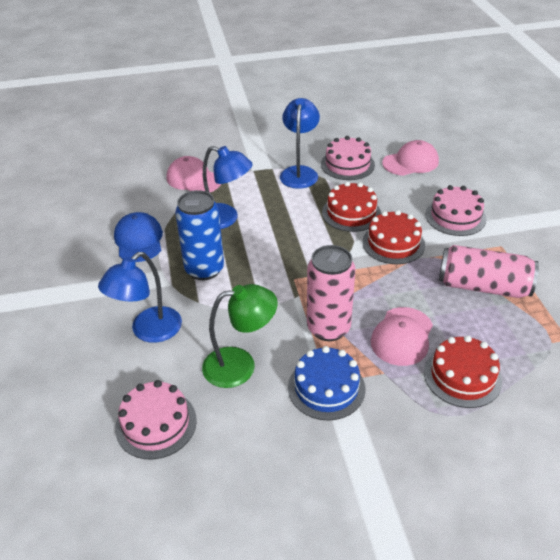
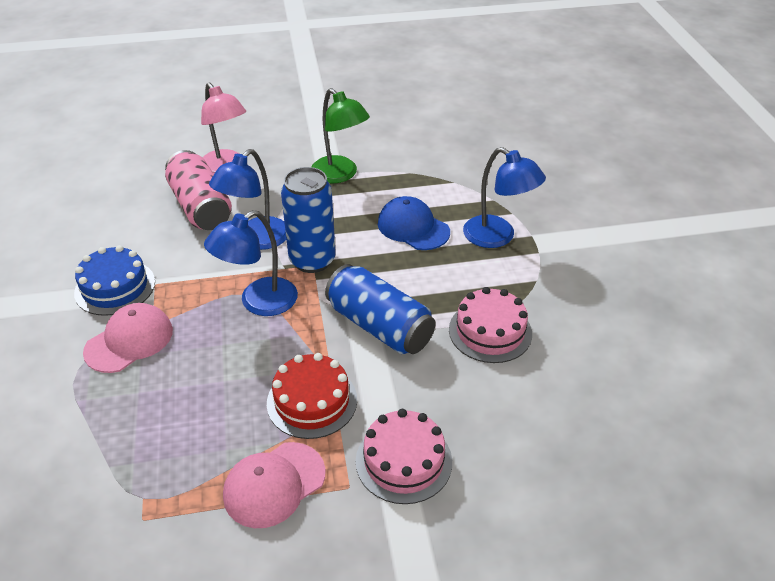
blue can: 1 -> 2
pink cake: 3 -> 2
pink can: 2 -> 1
pink cap: 3 -> 2
pink lamp: 0 -> 1
red cake: 3 -> 1

